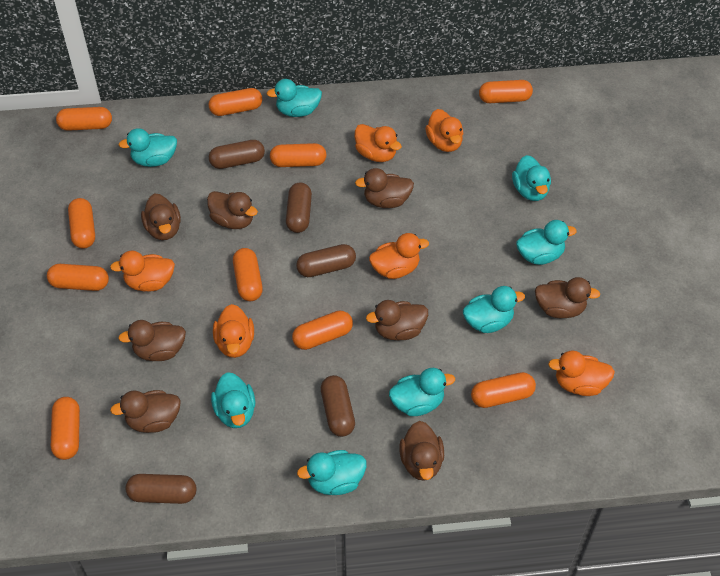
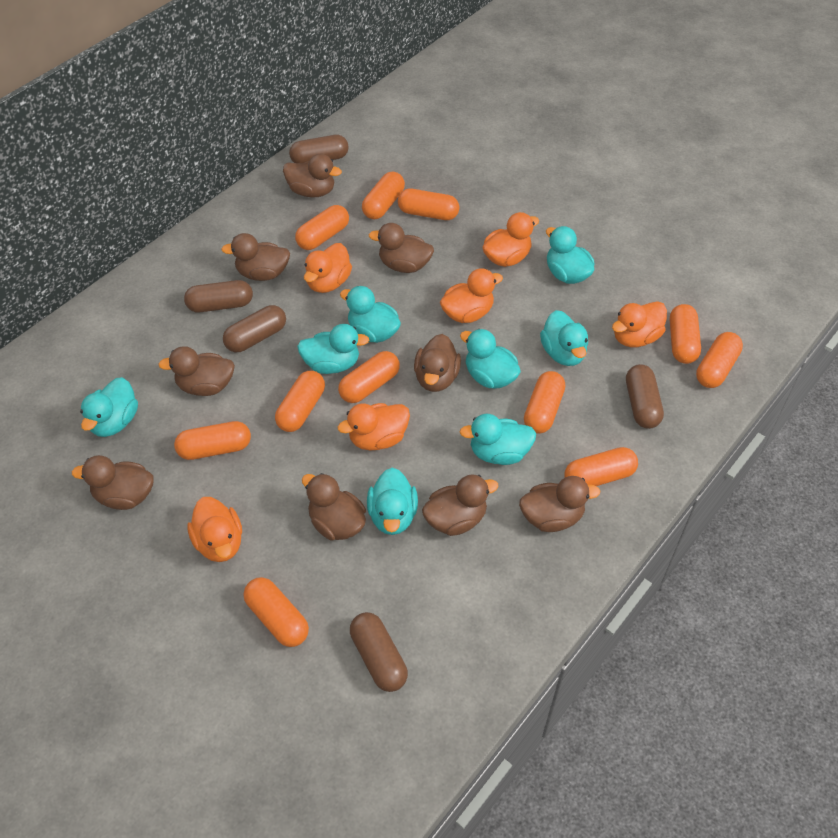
brown duck: 8 -> 9
orange capsule: 10 -> 11

